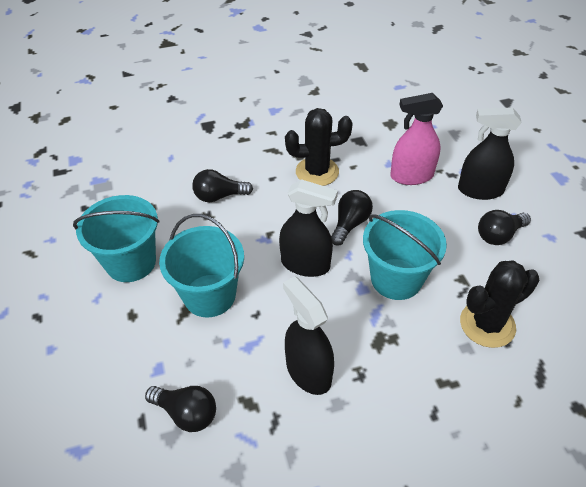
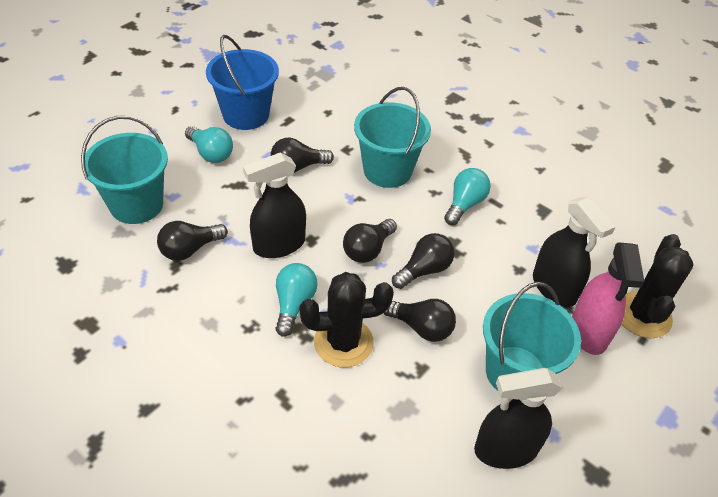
black light bulb: 4 -> 5
blue bucket: 0 -> 1
turquoise light bulb: 0 -> 3

